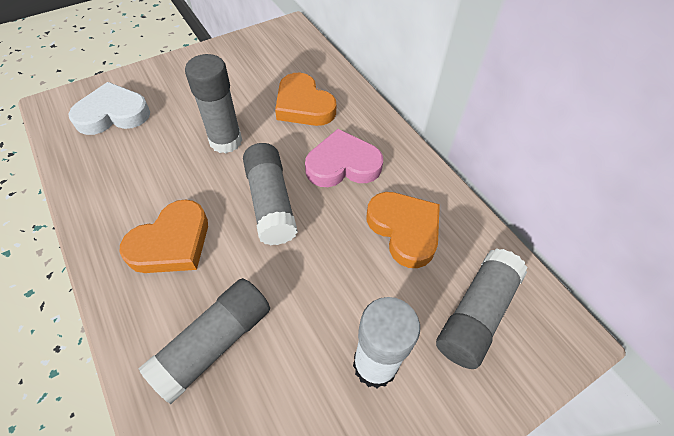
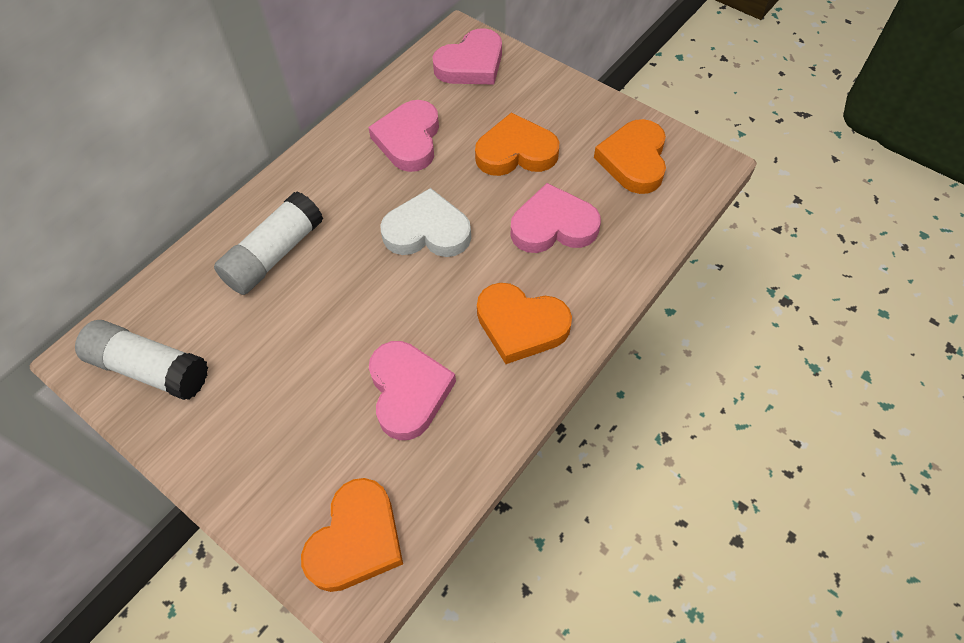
grey glue stick: 4 -> 0
orange heart: 3 -> 4
pink heart: 1 -> 4
white glue stick: 1 -> 2

